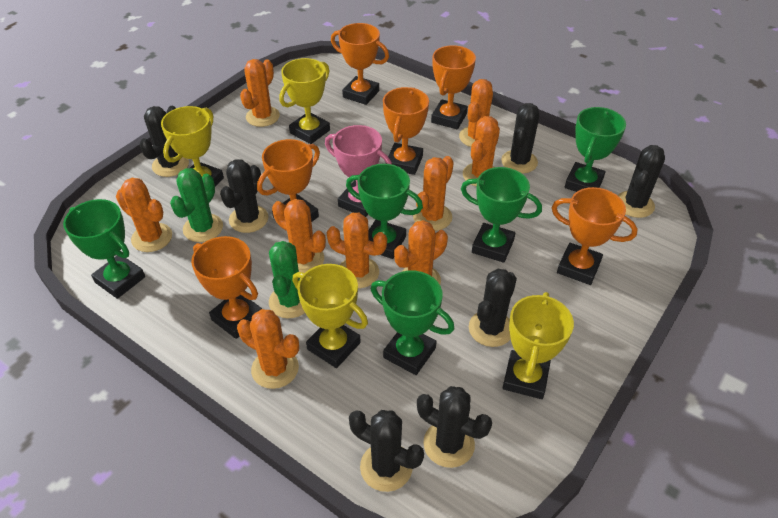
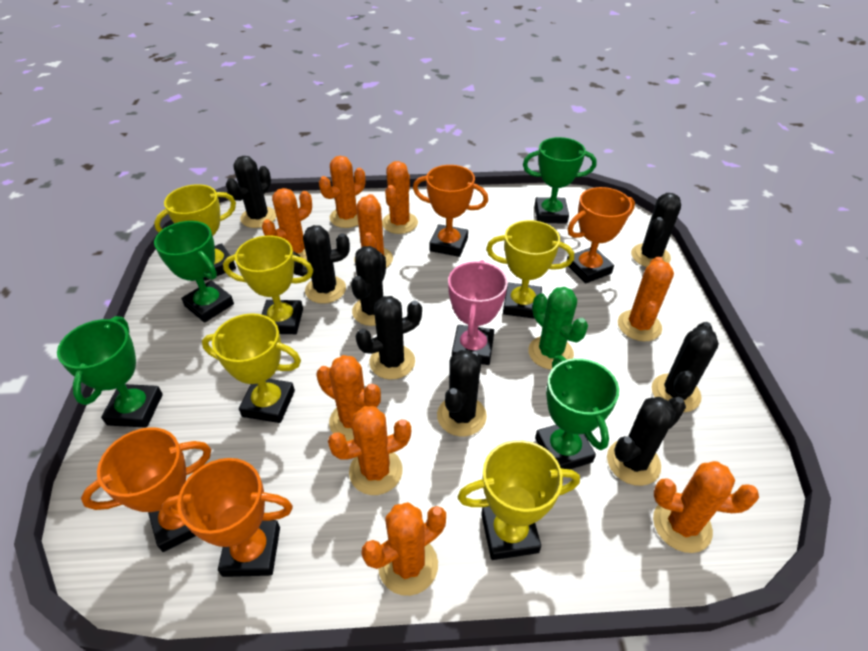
black cactus: 7 -> 8
green cactus: 2 -> 1
green trophy: 5 -> 4
orange trophy: 6 -> 4
yellow trophy: 4 -> 5

